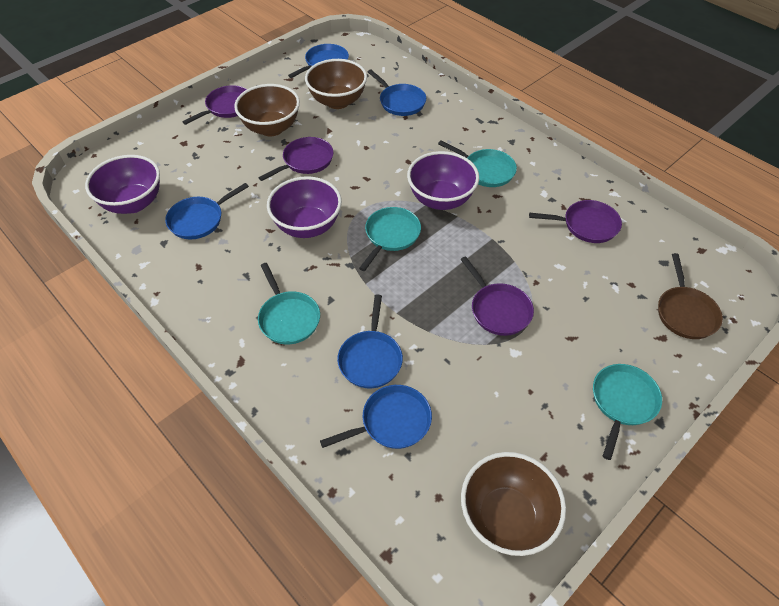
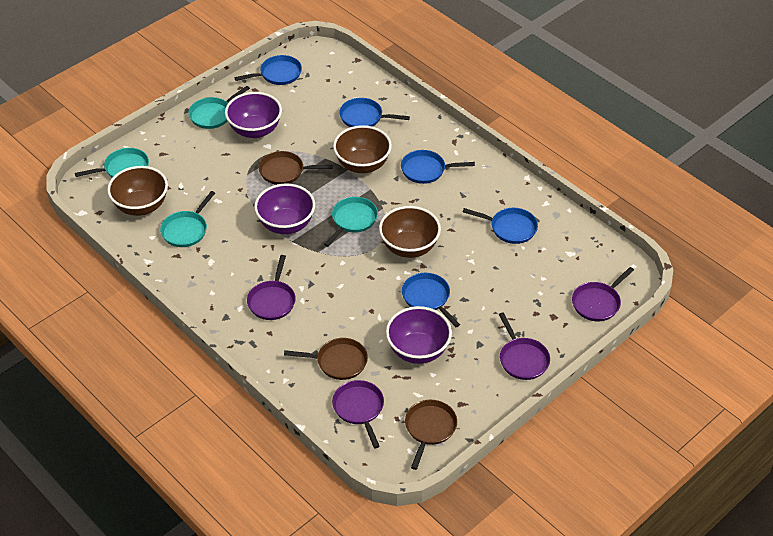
brown pan: 1 -> 3

